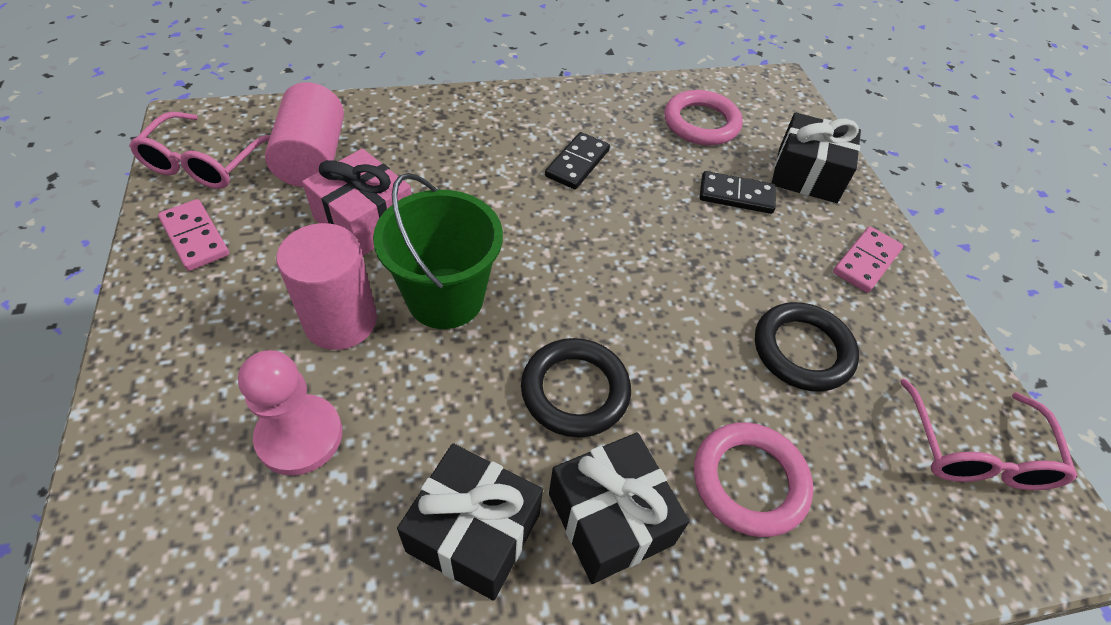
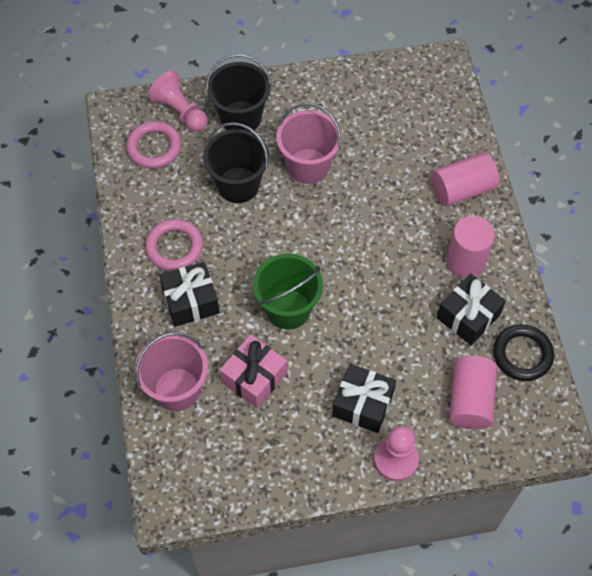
black bucket: 0 -> 2
black domino: 2 -> 0
black ring: 2 -> 1
pink bucket: 0 -> 2
pink cylinder: 2 -> 3
pink domino: 2 -> 0
pink glasses: 2 -> 0
pink pawn: 1 -> 2

